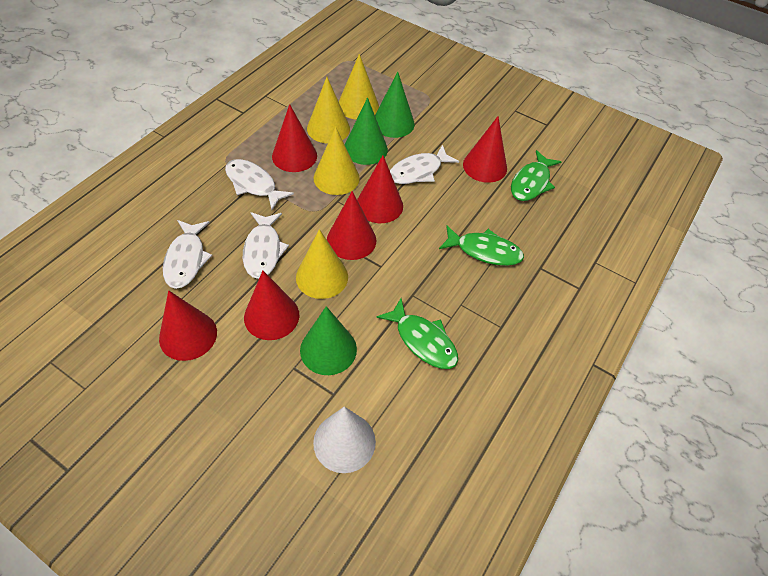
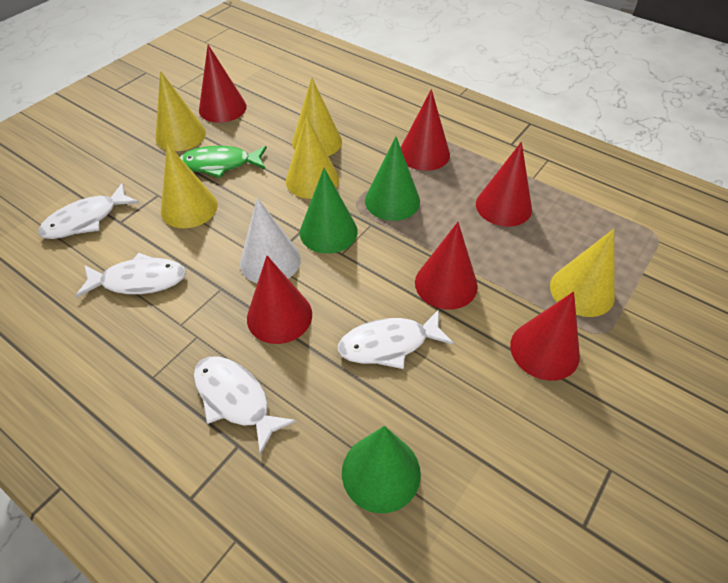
green fish: 3 -> 1
yellow cone: 4 -> 5

